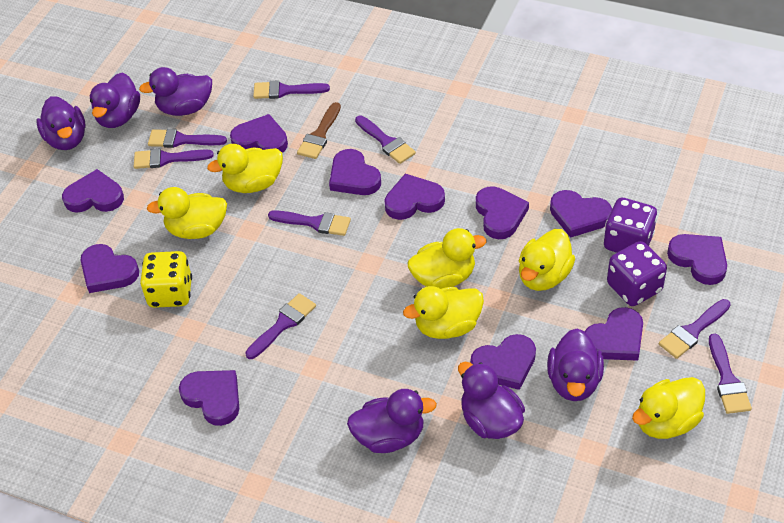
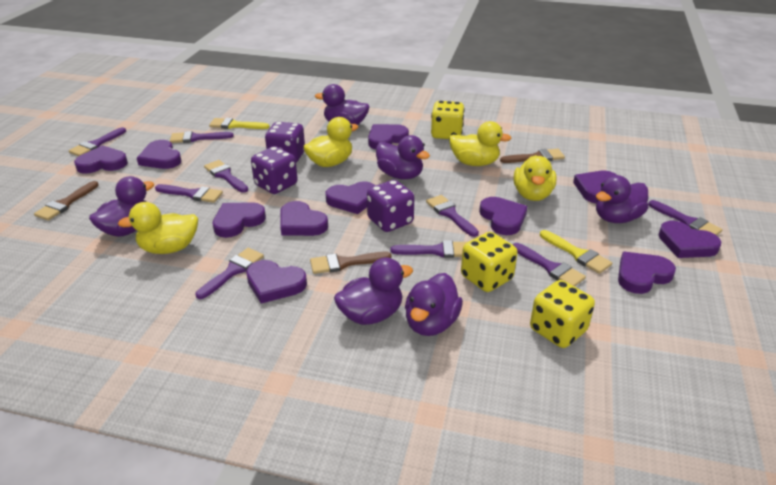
brown brush: 1 -> 3
purple brush: 8 -> 9
purple dice: 2 -> 3
yellow brush: 0 -> 2
yellow dice: 1 -> 3
yellow duck: 6 -> 4

